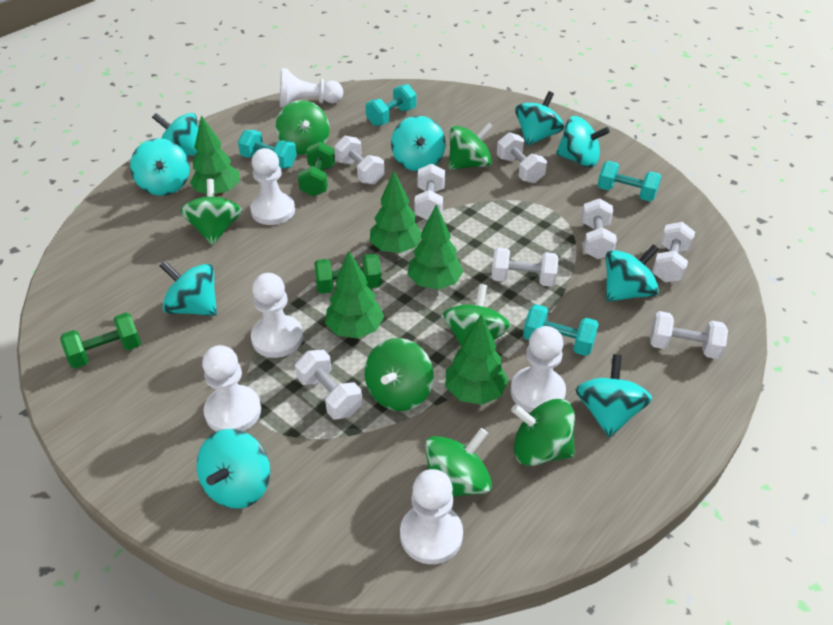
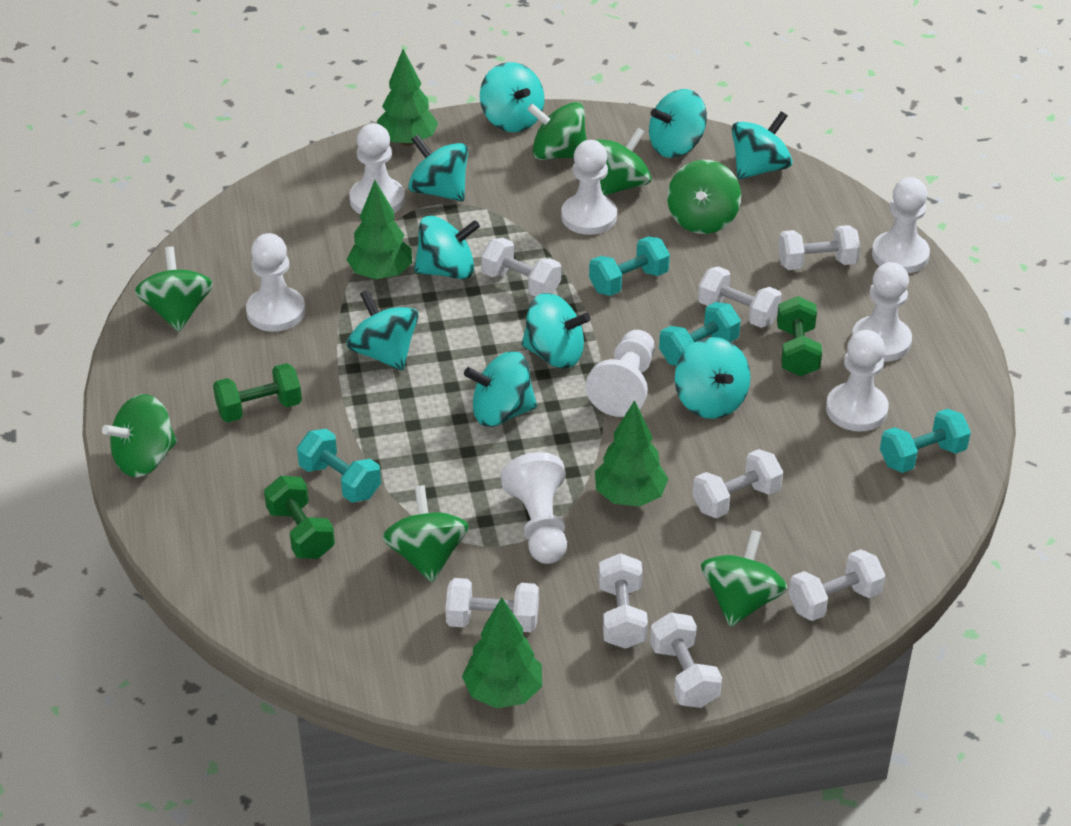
green tree: 5 -> 4
white pawn: 6 -> 8

